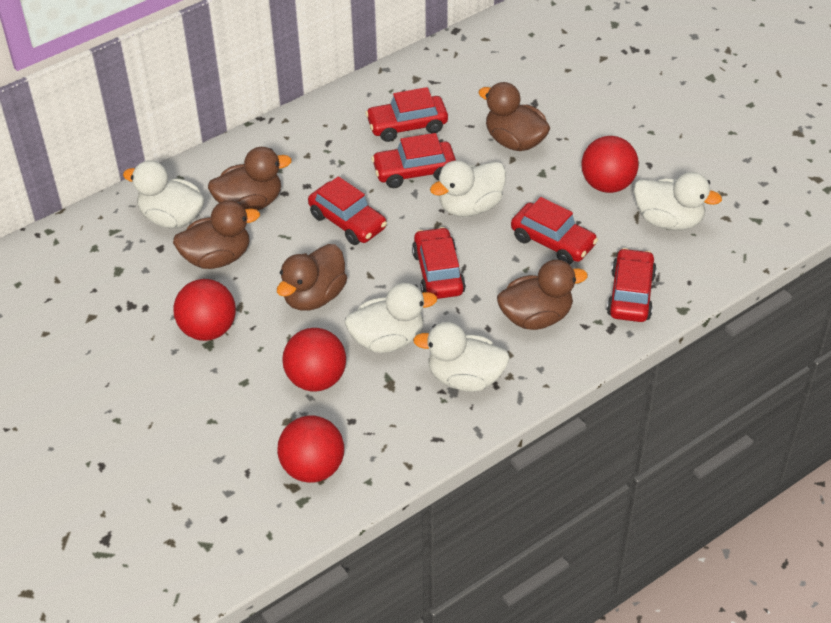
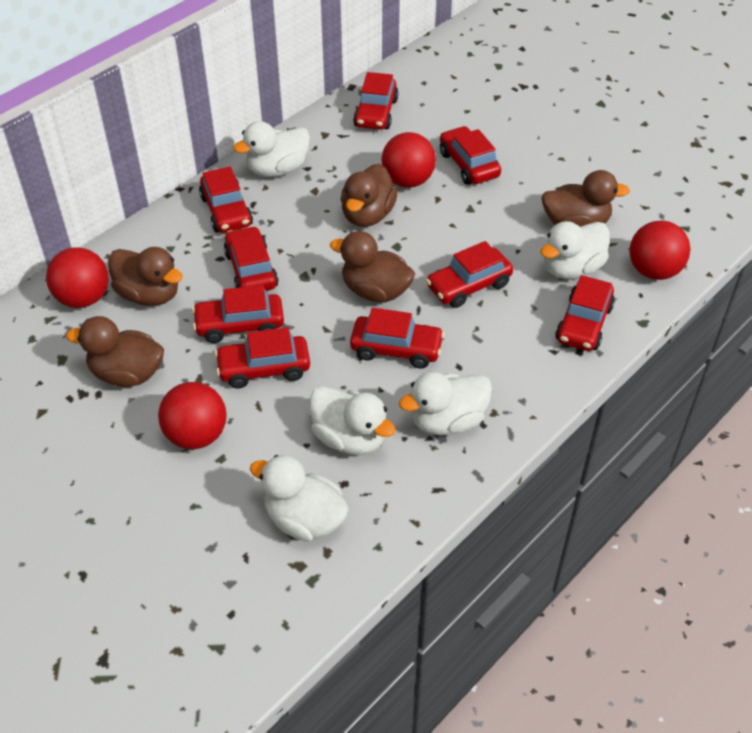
red car: 6 -> 9

